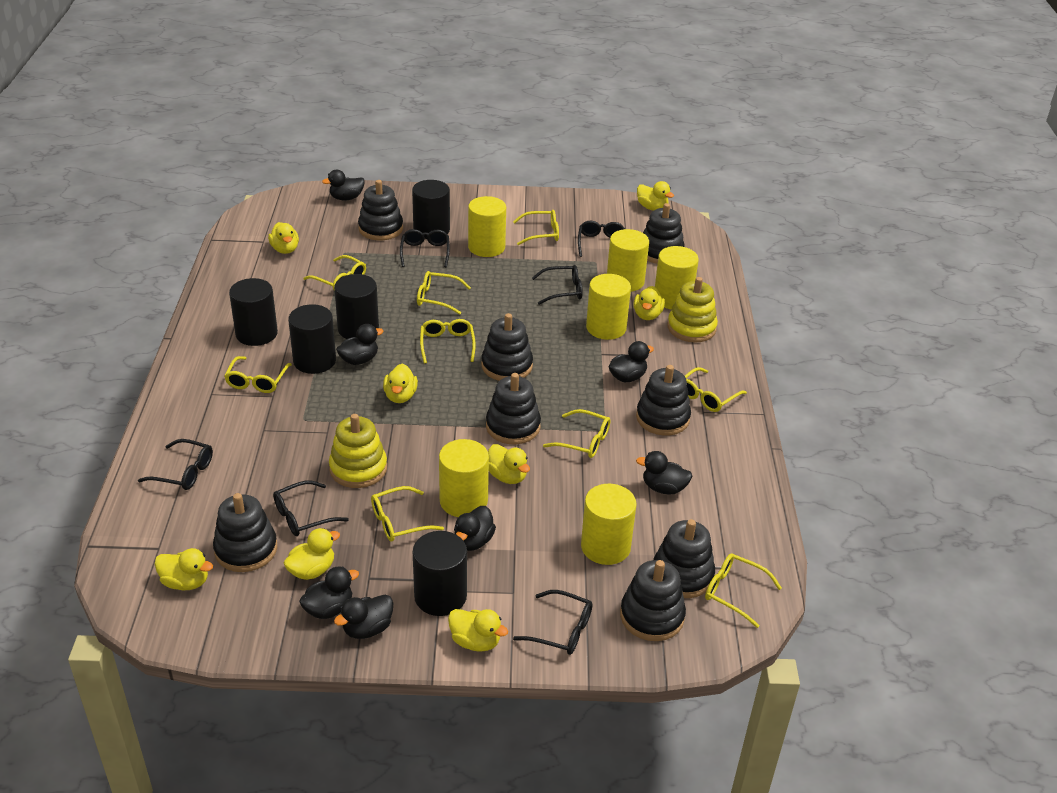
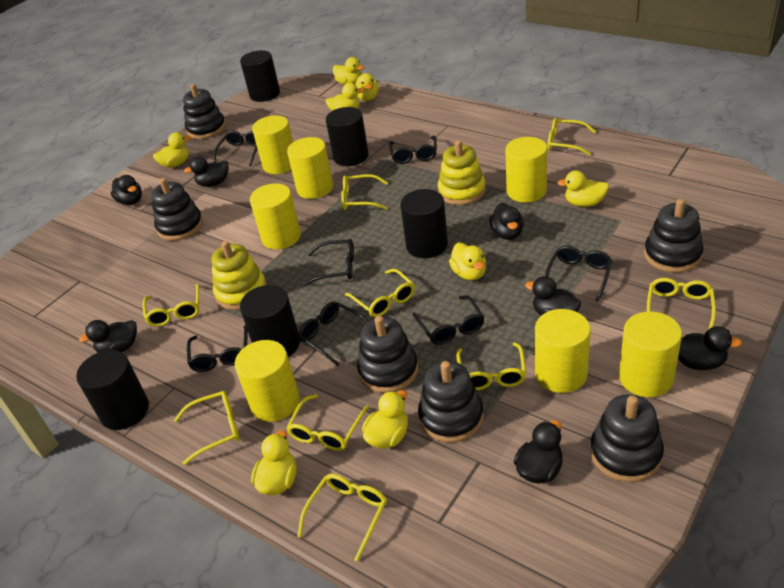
black glasses: 6 -> 7
black stacking toy: 8 -> 6
yellow cylinder: 6 -> 7

